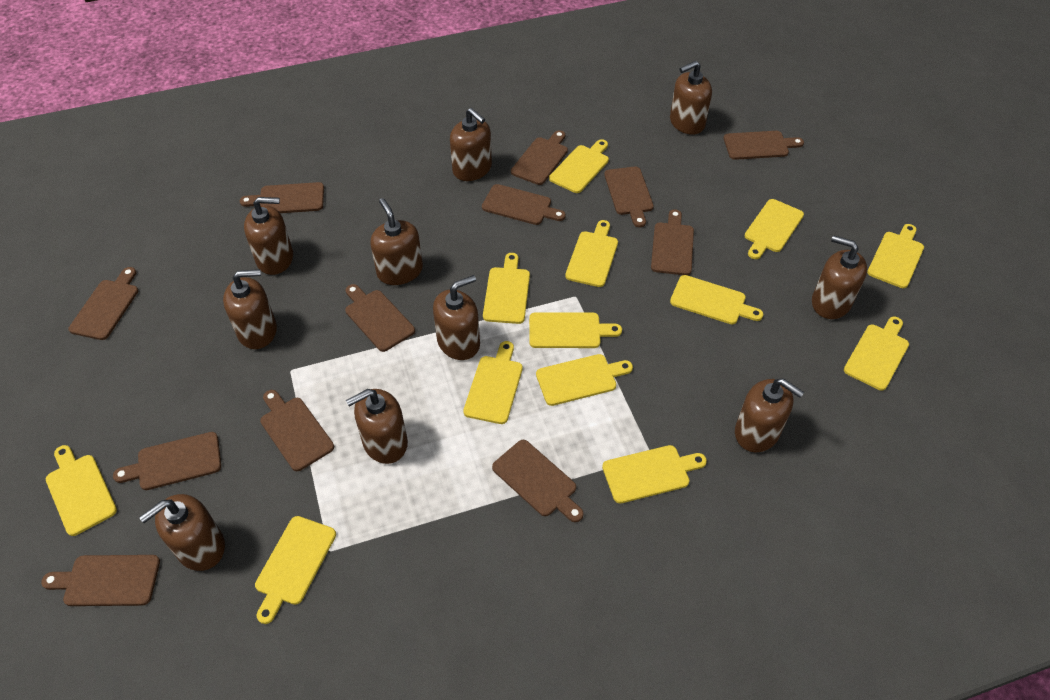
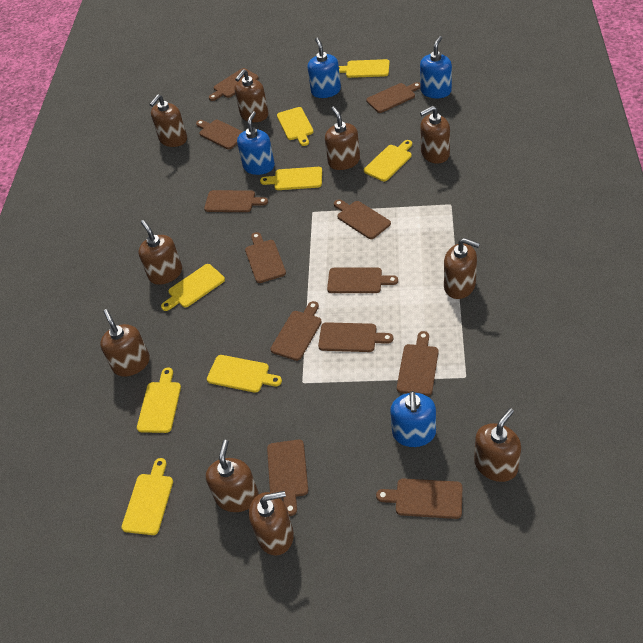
blue soap dispenser: 0 -> 4
yellow cutting board: 13 -> 8

